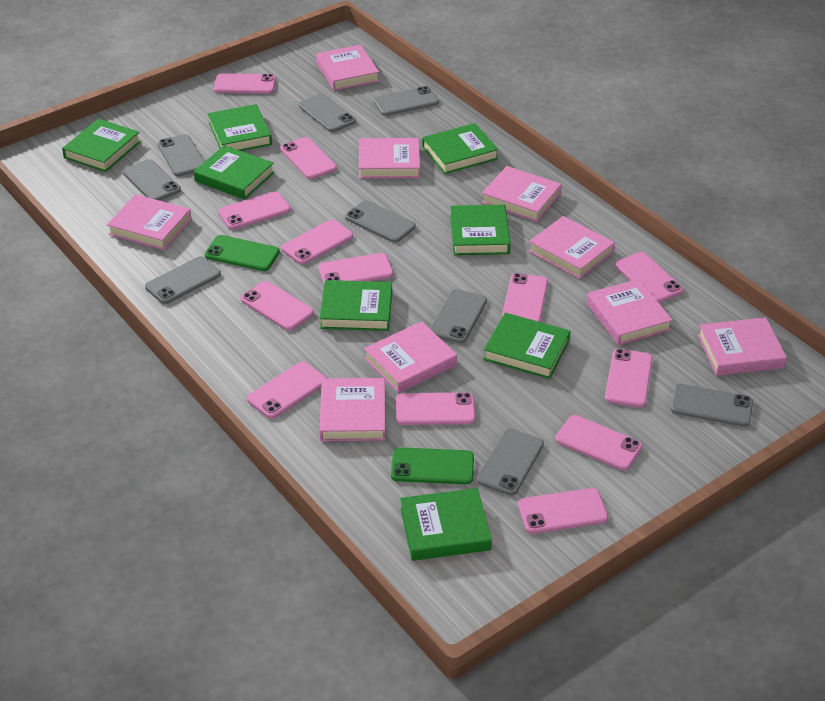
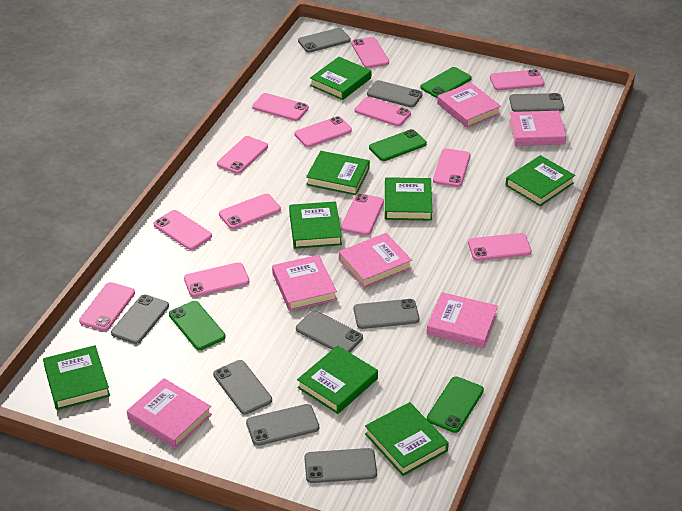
green phone: 2 -> 4
pink book: 9 -> 6

